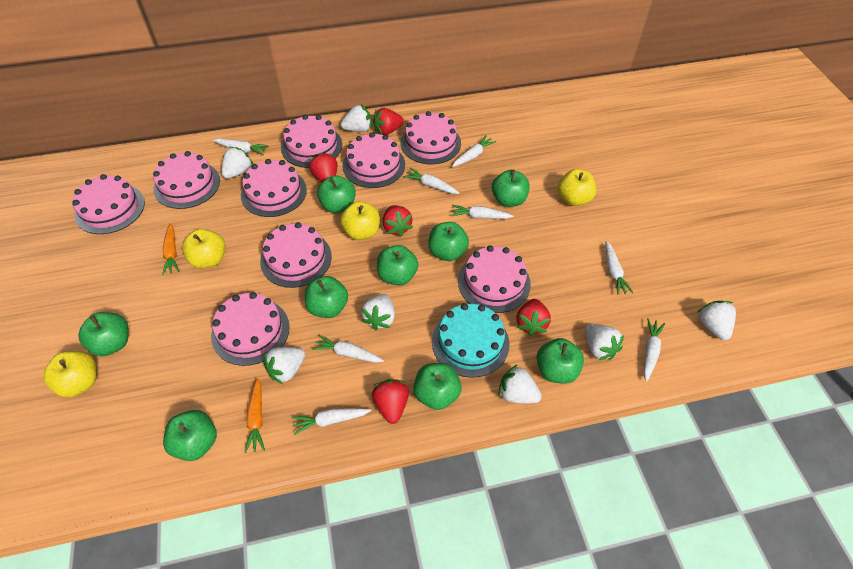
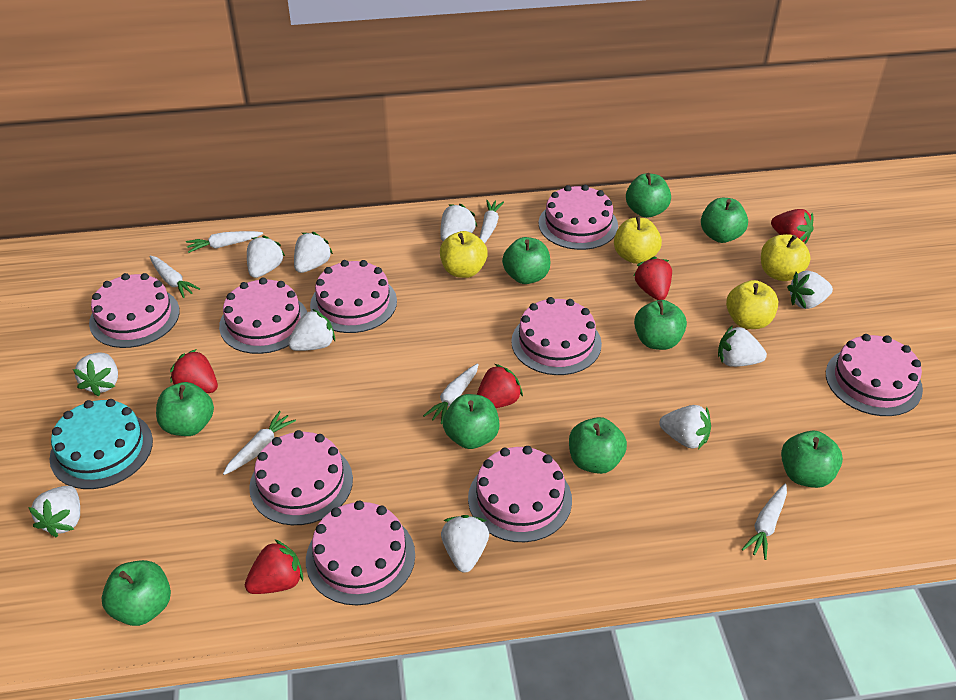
orange carrot: 2 -> 0
white carrot: 8 -> 6
white strawberry: 7 -> 10

